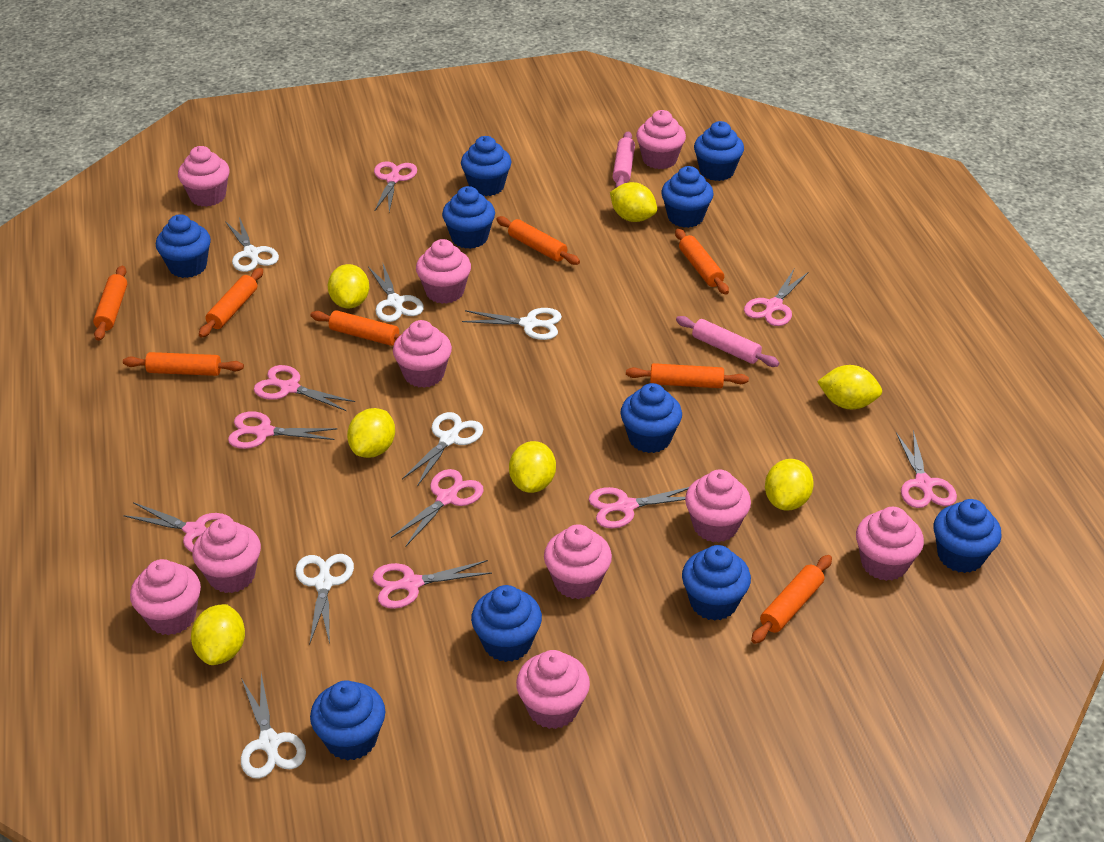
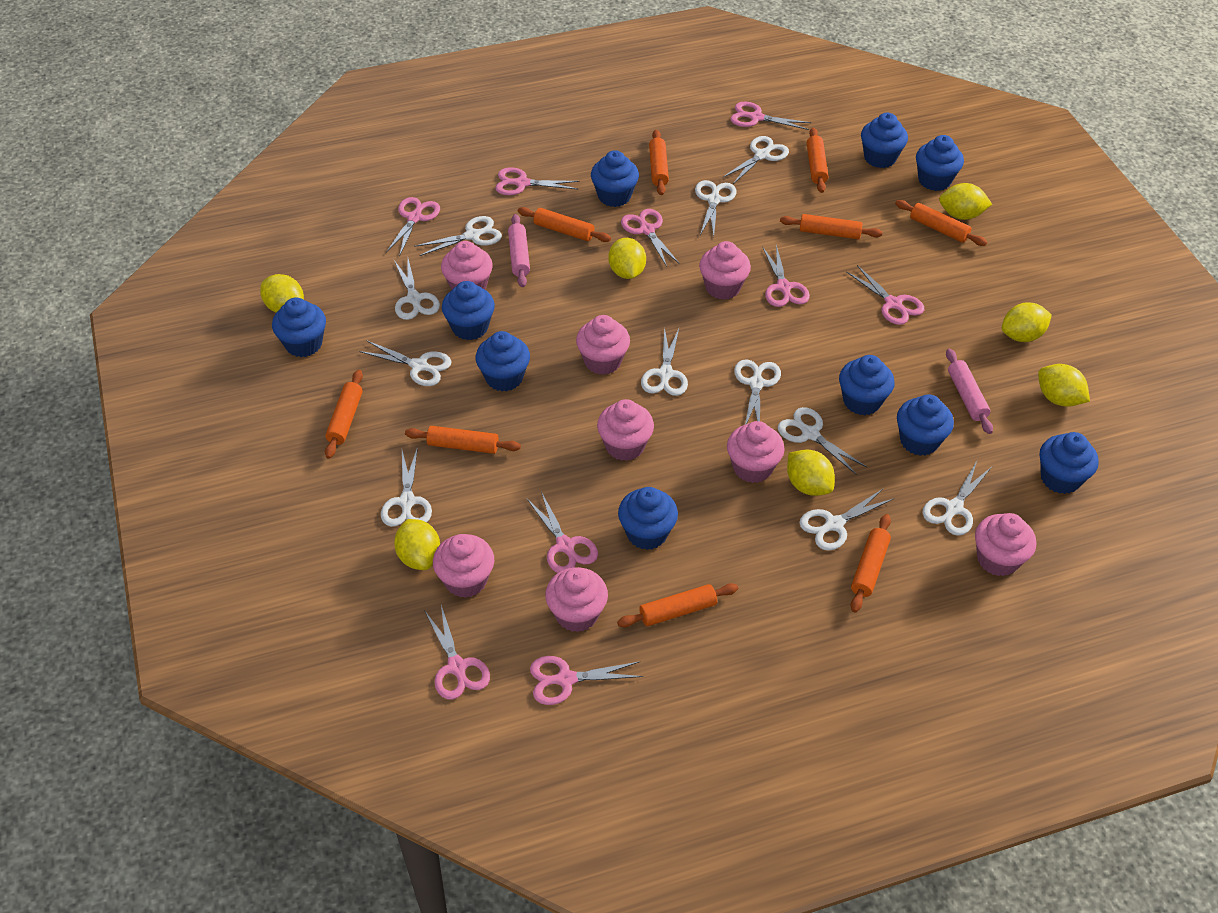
orange rolling pin: 8 -> 9
pink cupcake: 10 -> 8
white scissors: 6 -> 11

